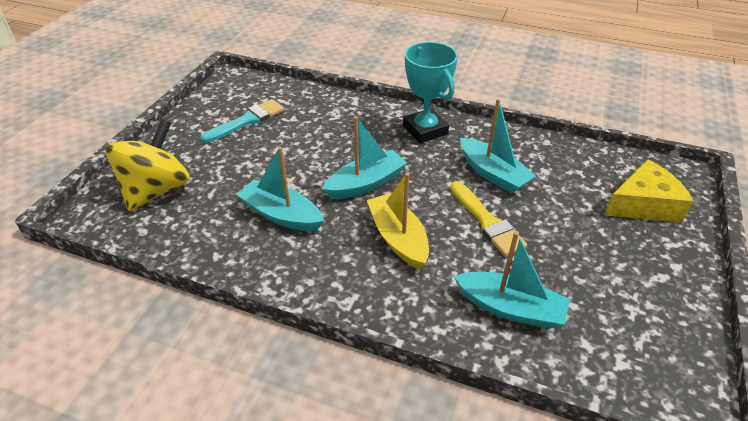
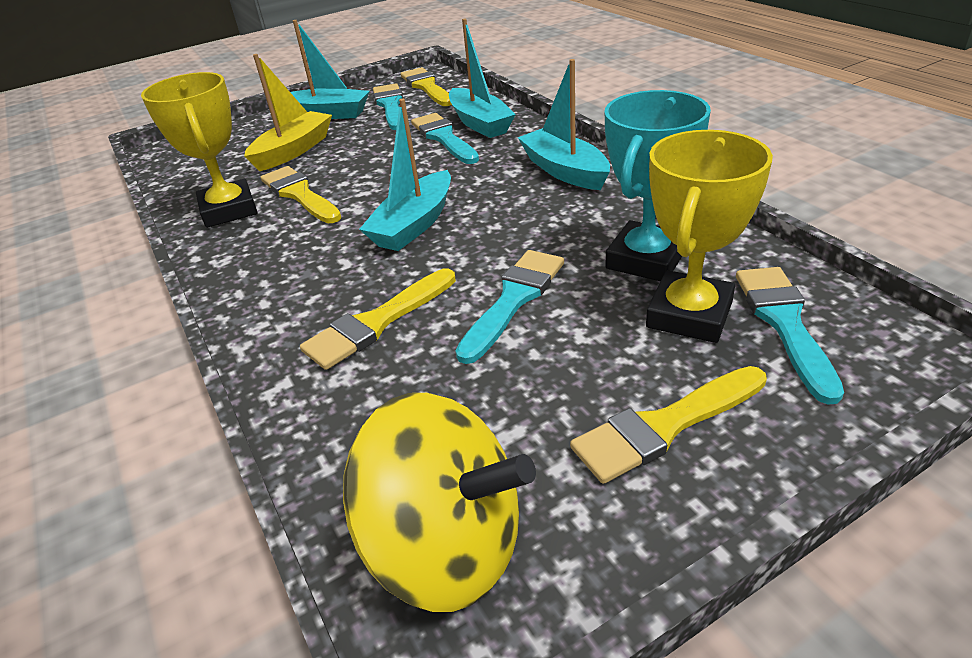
turquoise brush: 1 -> 4
yellow brush: 1 -> 4
yellow cheese: 1 -> 0
yellow trophy: 0 -> 2

